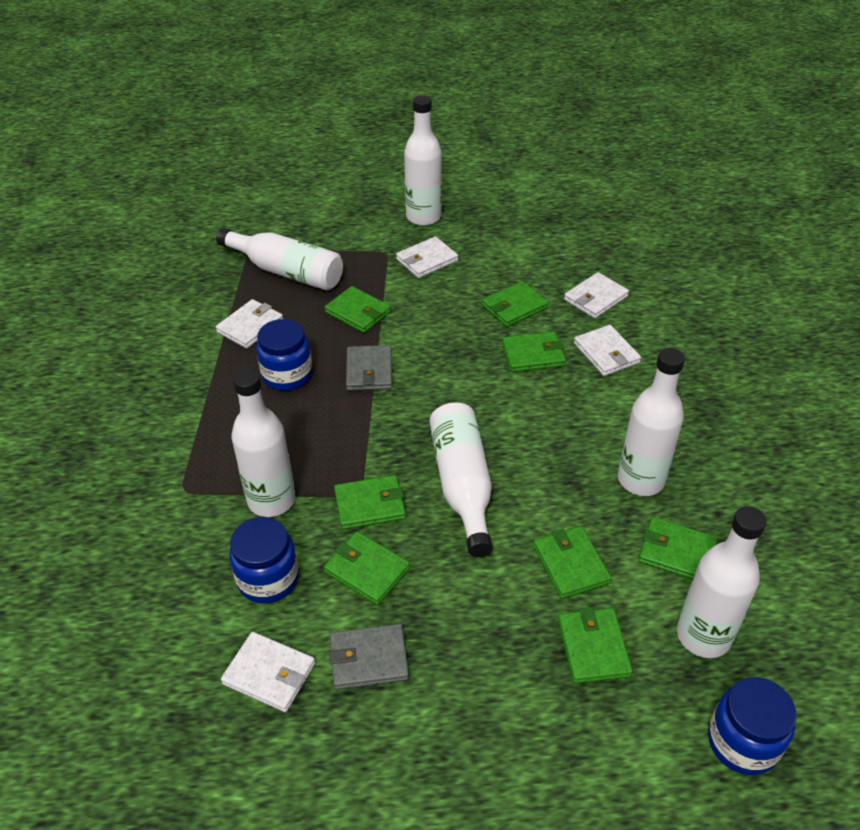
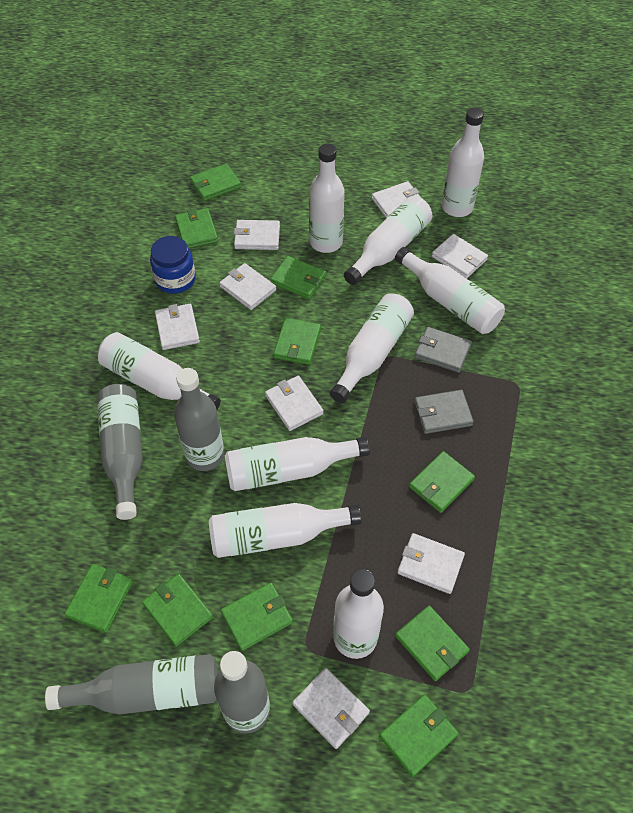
blue jar: 3 -> 1
green wallet: 8 -> 10
grey bottle: 0 -> 4
white bottle: 6 -> 9
white wallet: 5 -> 8

